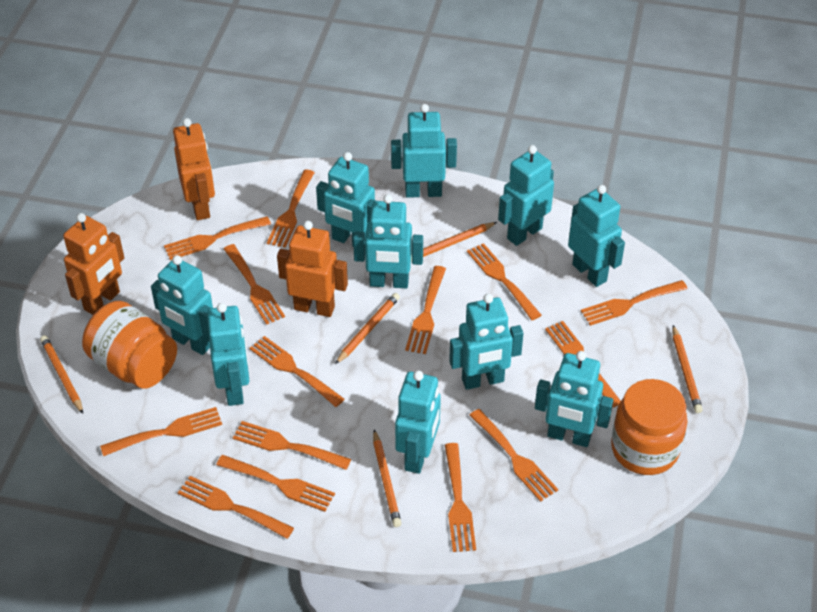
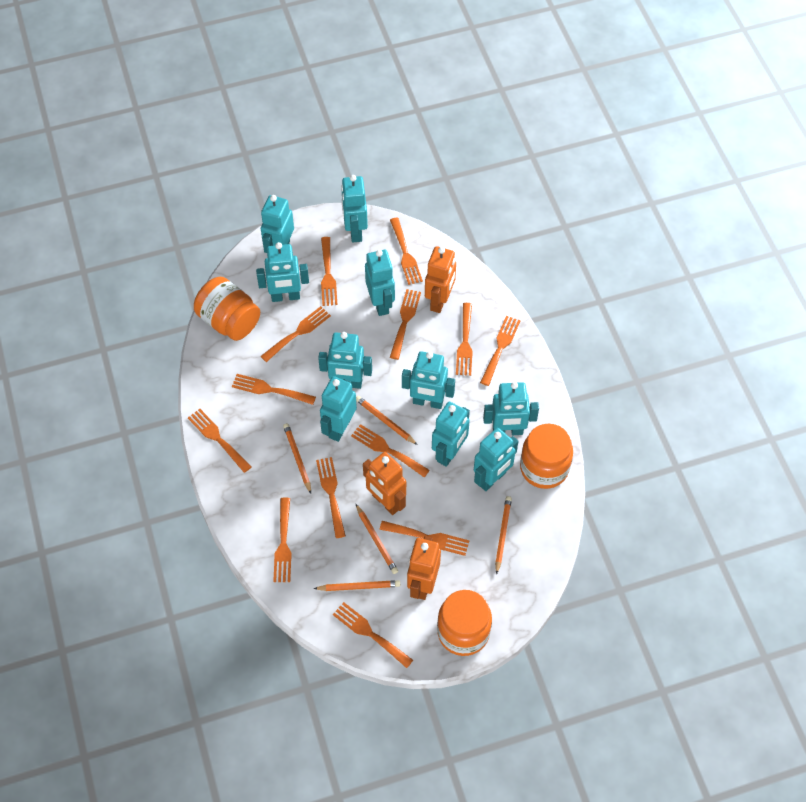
orange fork: 14 -> 13
orange jar: 2 -> 3

